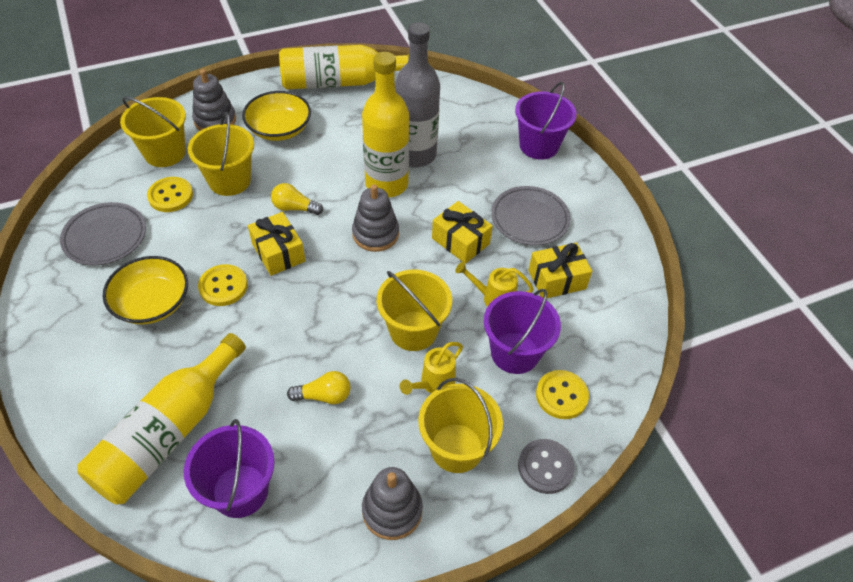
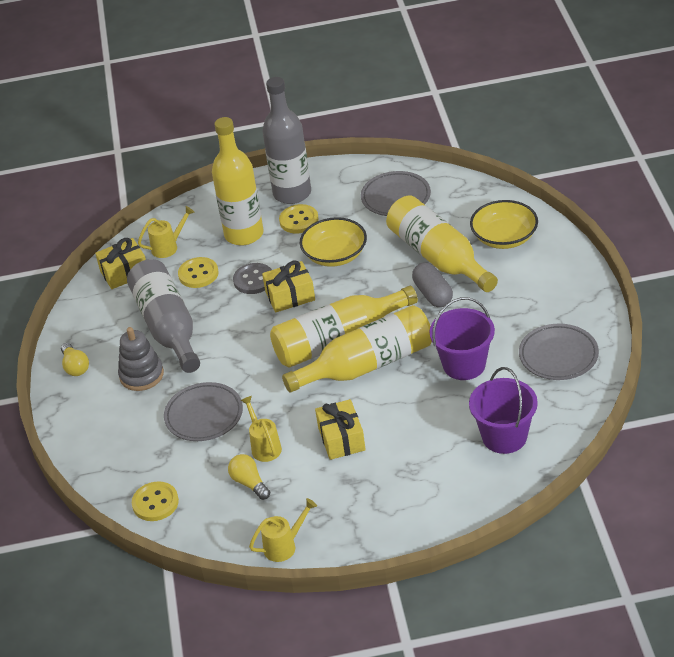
grey bottle: 1 -> 2
grey capsule: 0 -> 1
grey plate: 2 -> 3
grey stacking toy: 3 -> 1
purple bucket: 3 -> 2
yellow bottle: 3 -> 4
yellow bucket: 4 -> 0
yellow watering can: 2 -> 3

